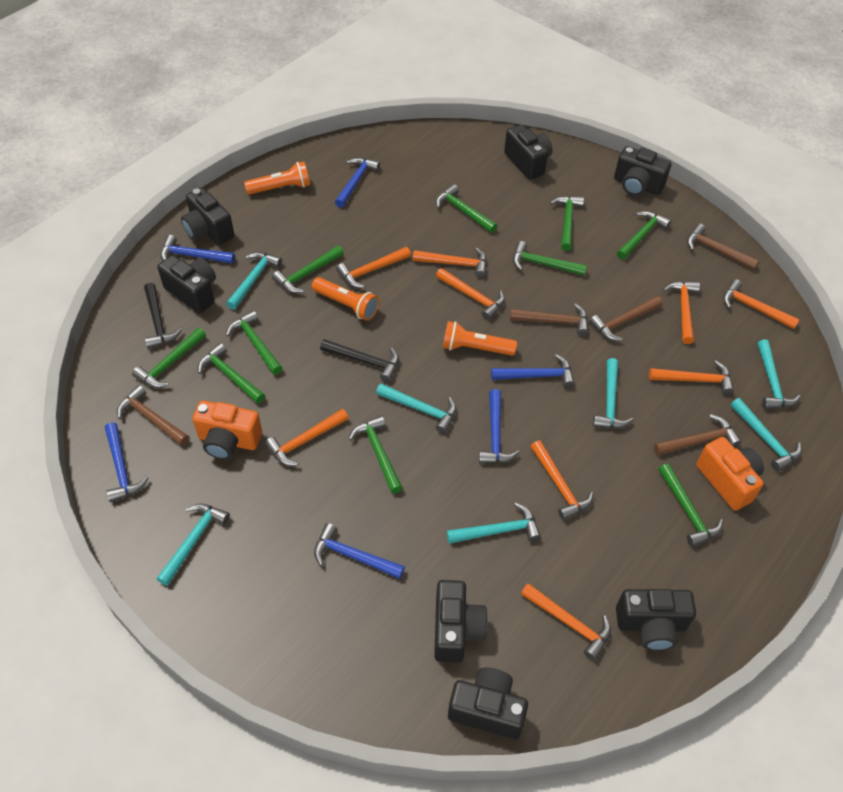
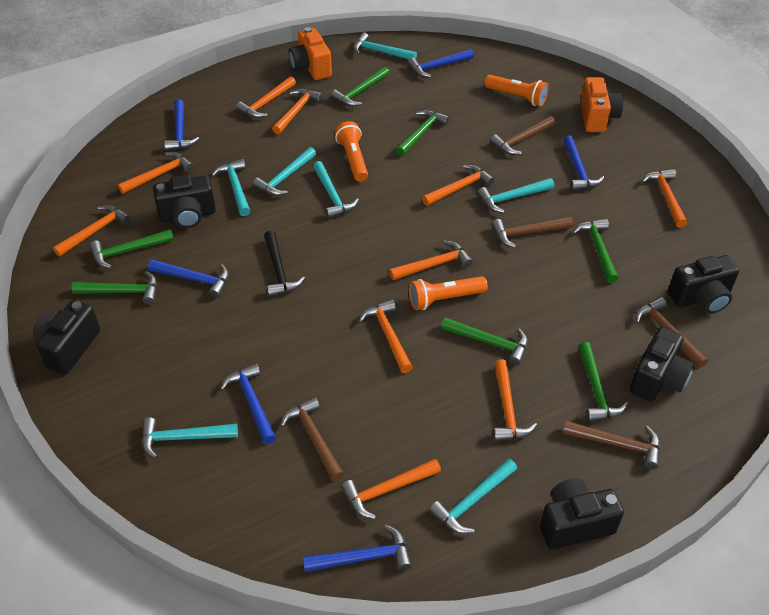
black camera: 7 -> 5
black hammer: 2 -> 1
green hammer: 10 -> 7
orange hammer: 9 -> 10

